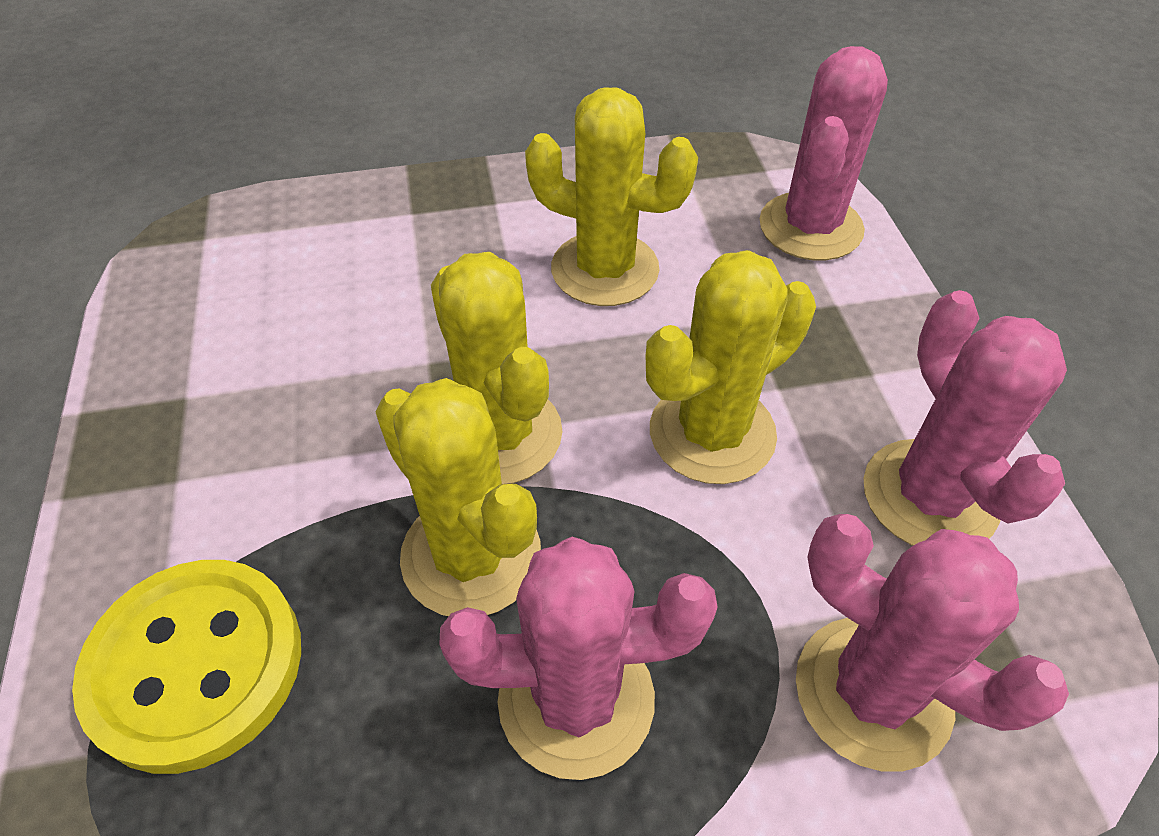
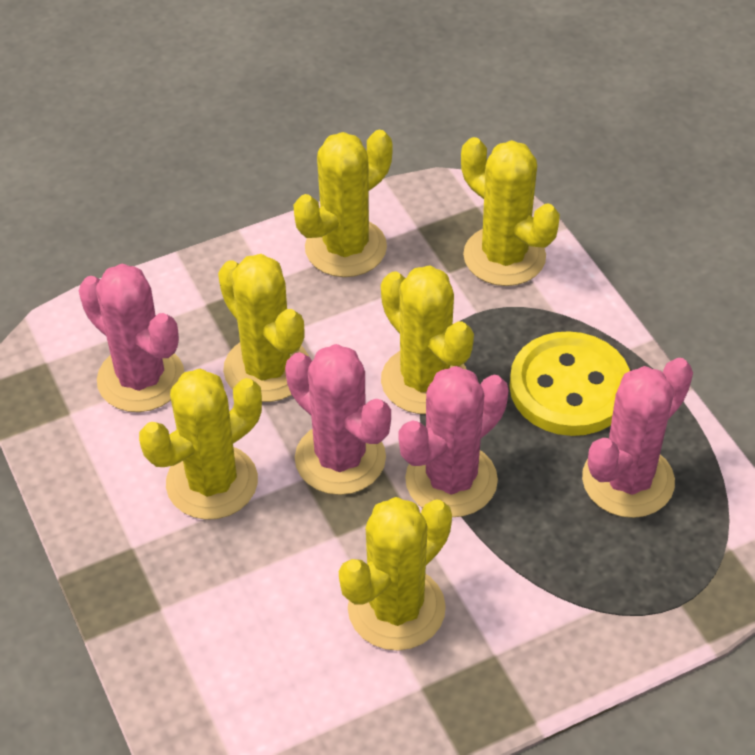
yellow cactus: 4 -> 6

